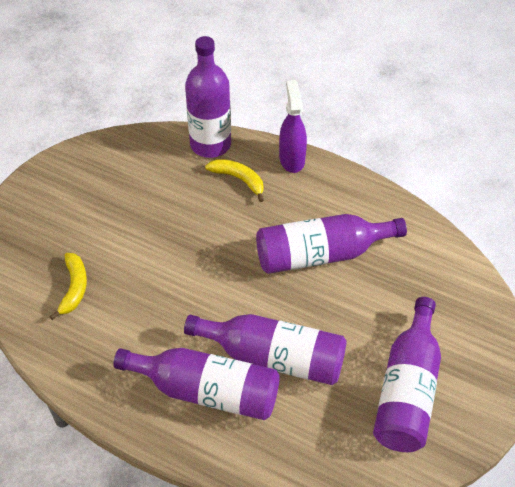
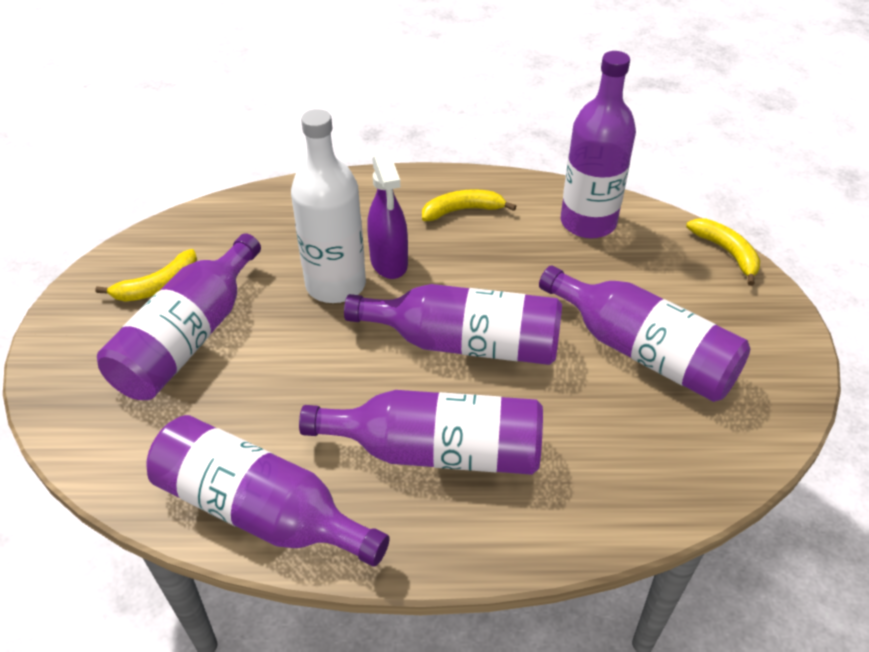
purple bottle: 5 -> 6
white bottle: 0 -> 1
yellow banana: 2 -> 3

